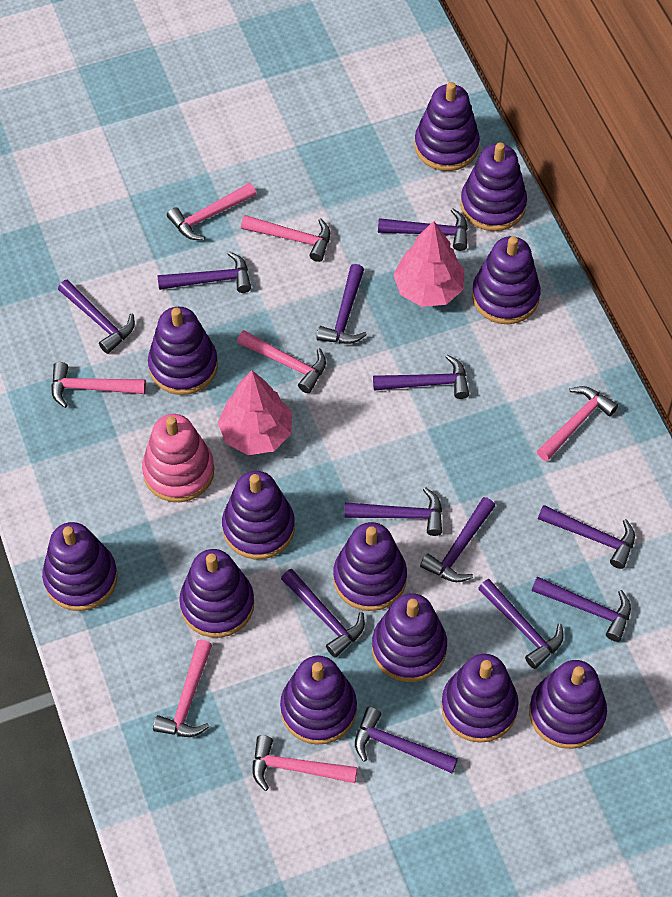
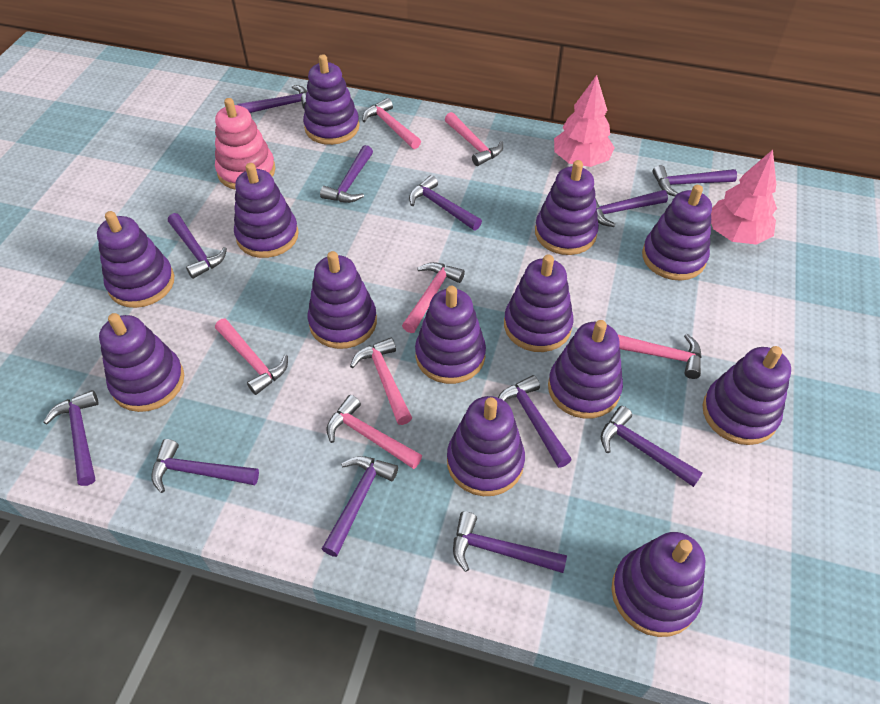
purple stacking toy: 12 -> 13

